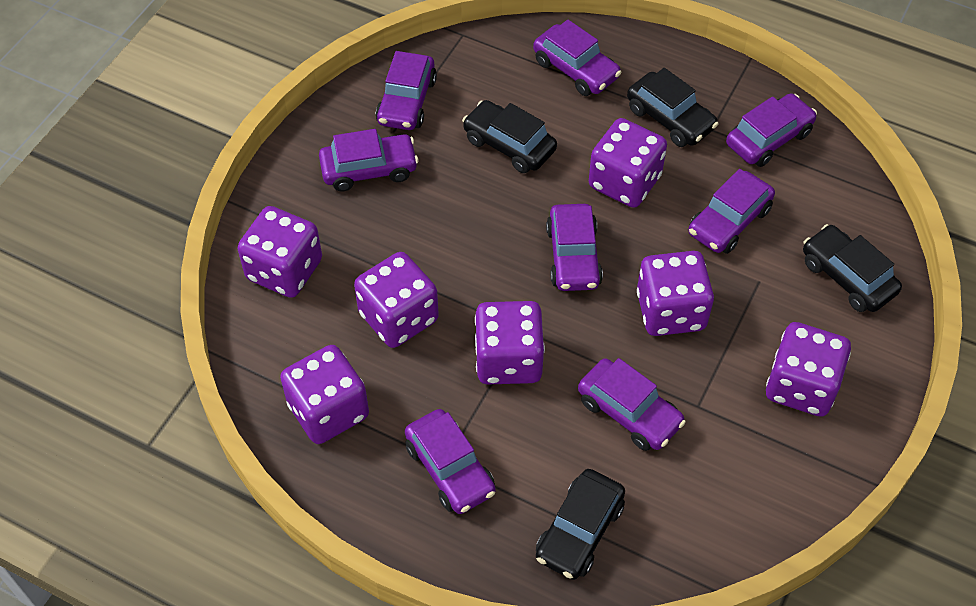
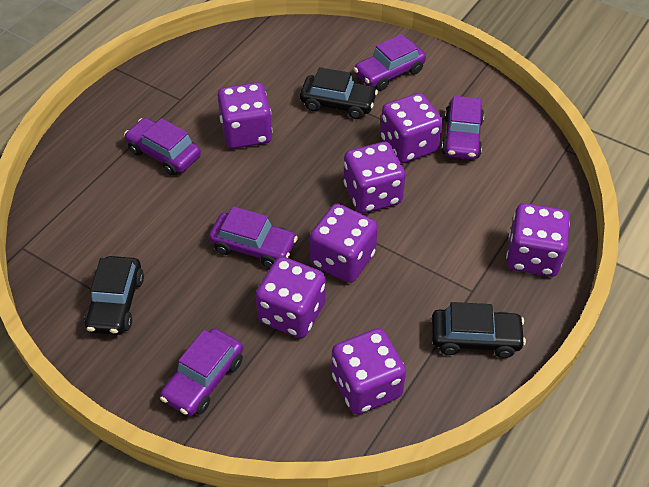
black car: 4 -> 3
purple car: 8 -> 5

